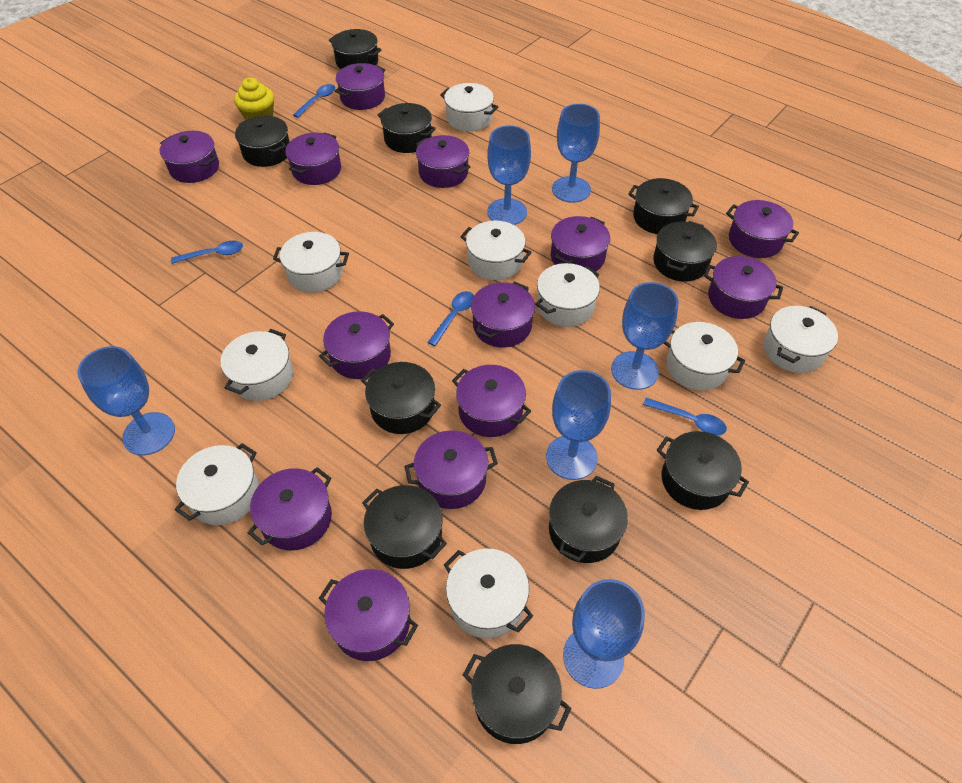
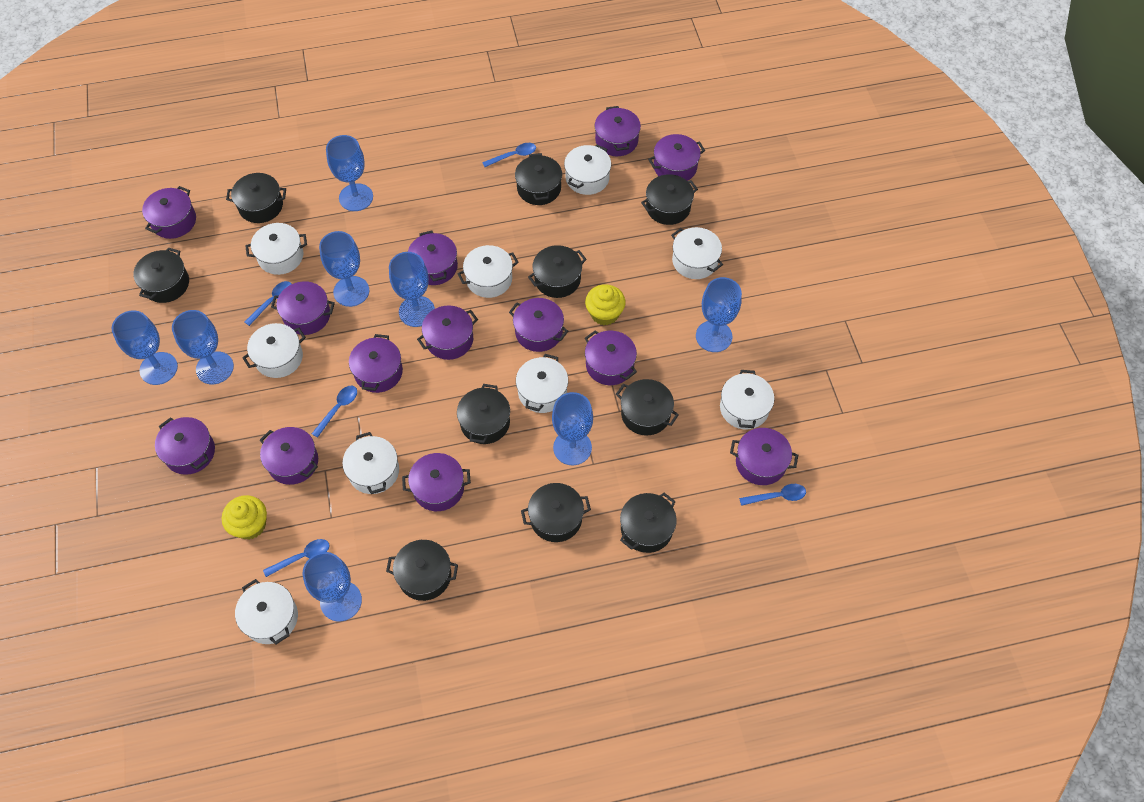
blue goblet: 6 -> 8
blue spoon: 4 -> 5
yellow cupcake: 1 -> 2

